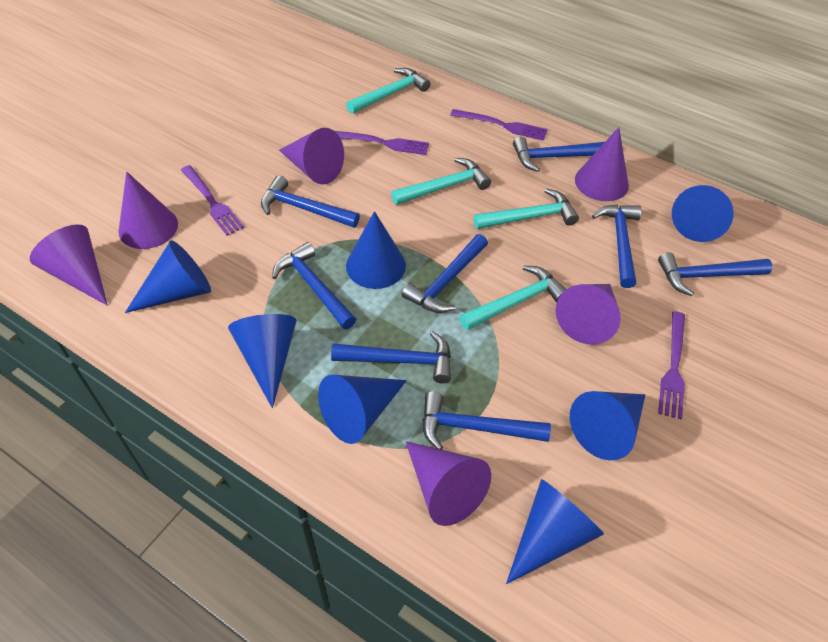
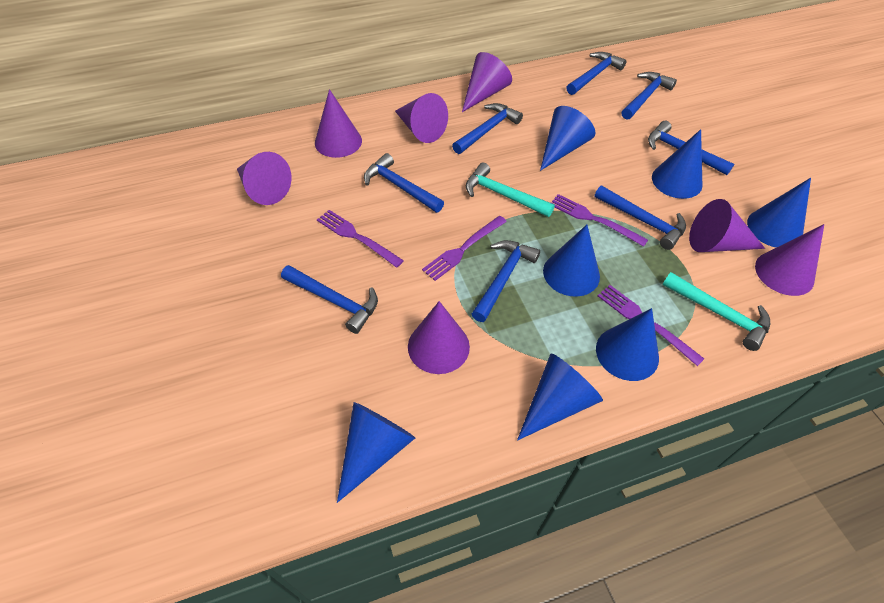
purple cone: 6 -> 7
turquoise hammer: 4 -> 2

